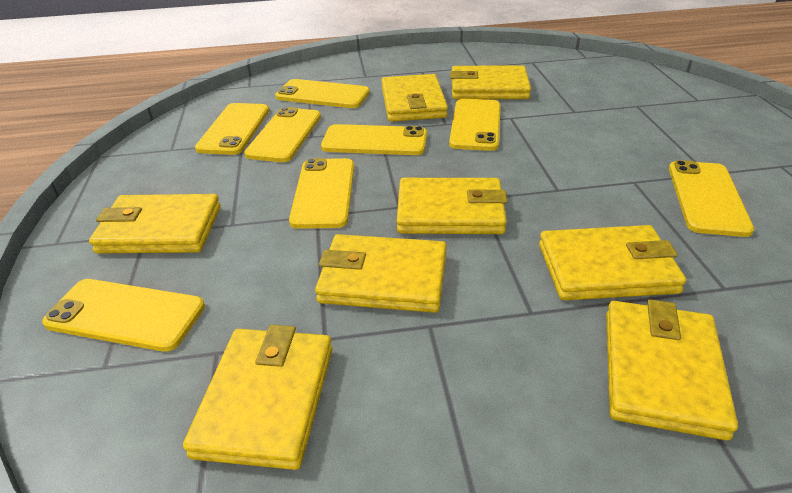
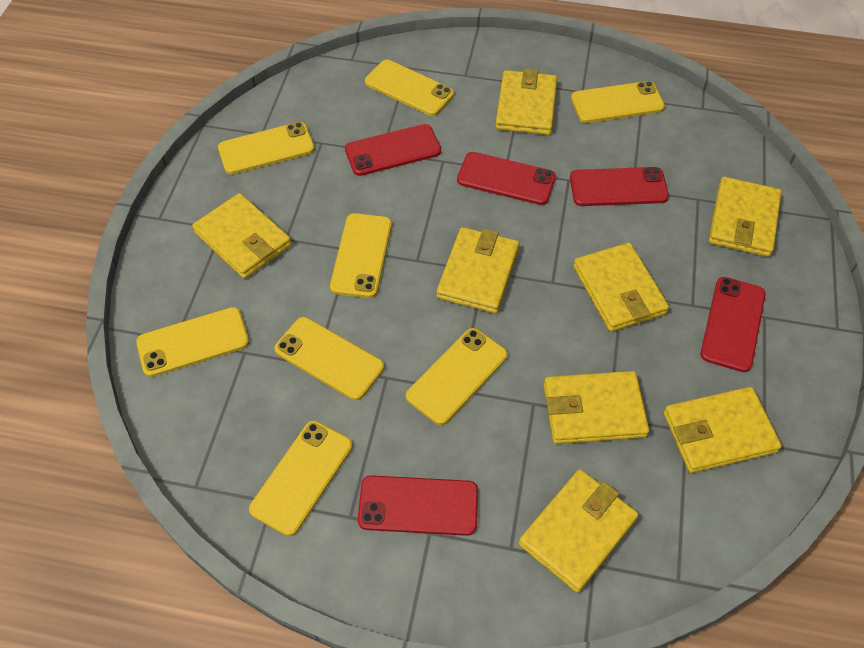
red phone: 0 -> 5

